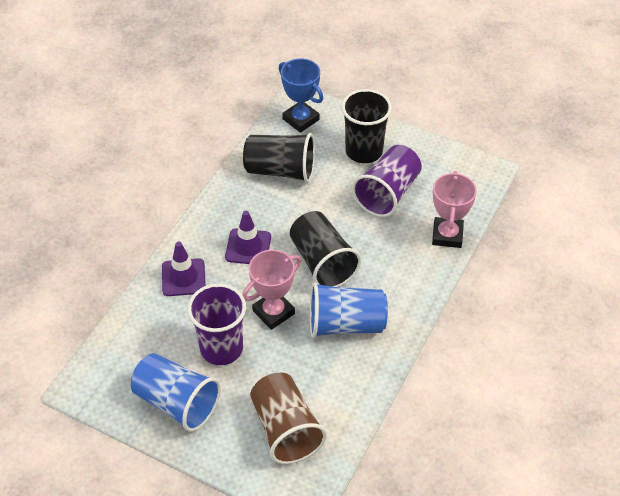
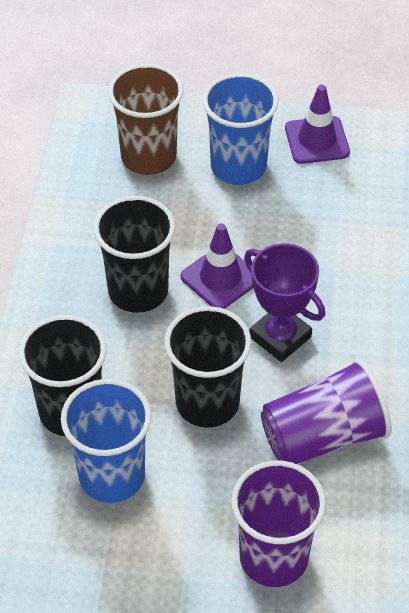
blue trophy: 1 -> 0
pink trophy: 2 -> 0
purple trophy: 0 -> 1

